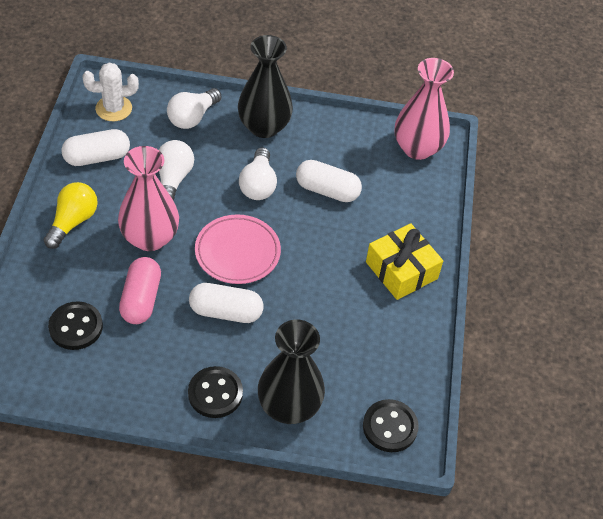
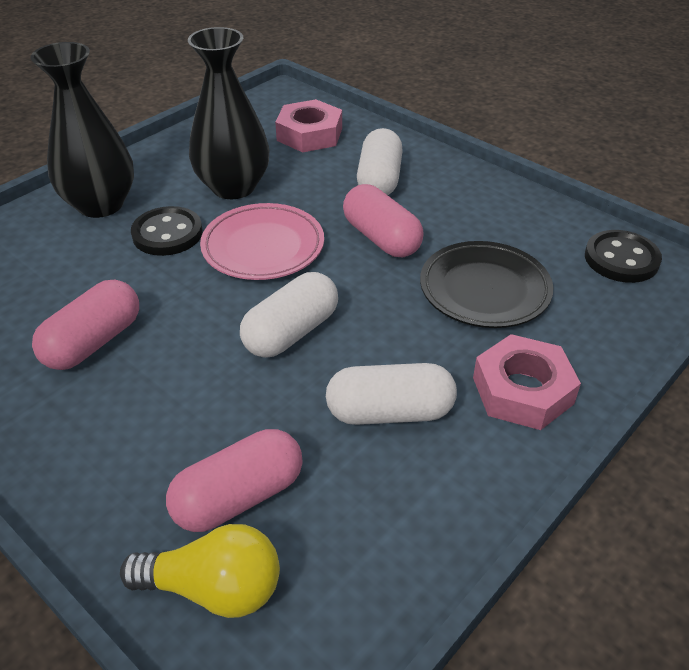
black button: 3 -> 2
black plate: 0 -> 1
pink capsule: 1 -> 3
pink nut: 0 -> 2
pink vase: 2 -> 0
white cactus: 1 -> 0
white light bulb: 3 -> 0
yellow gift: 1 -> 0

